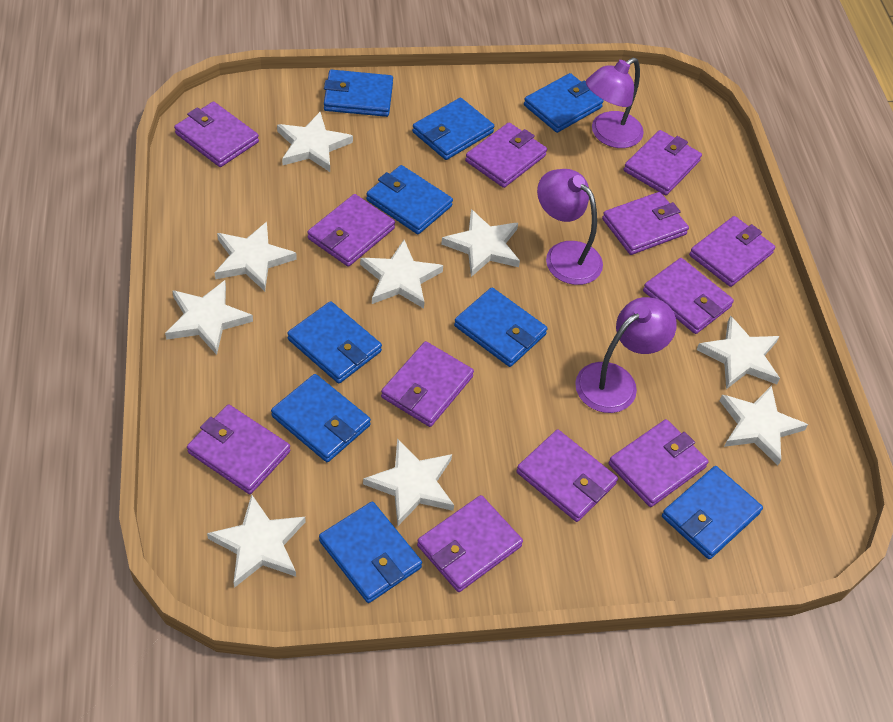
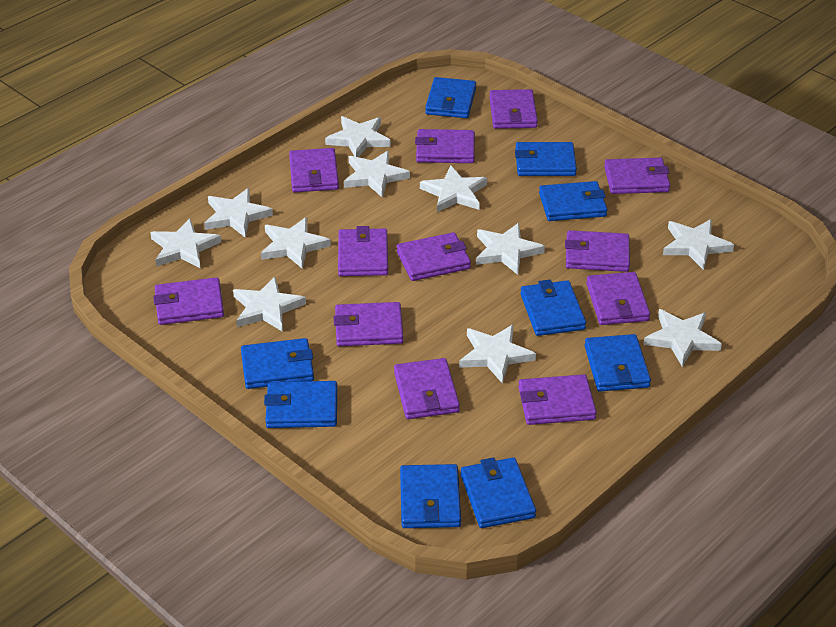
purple lamp: 3 -> 0
white star: 9 -> 11

